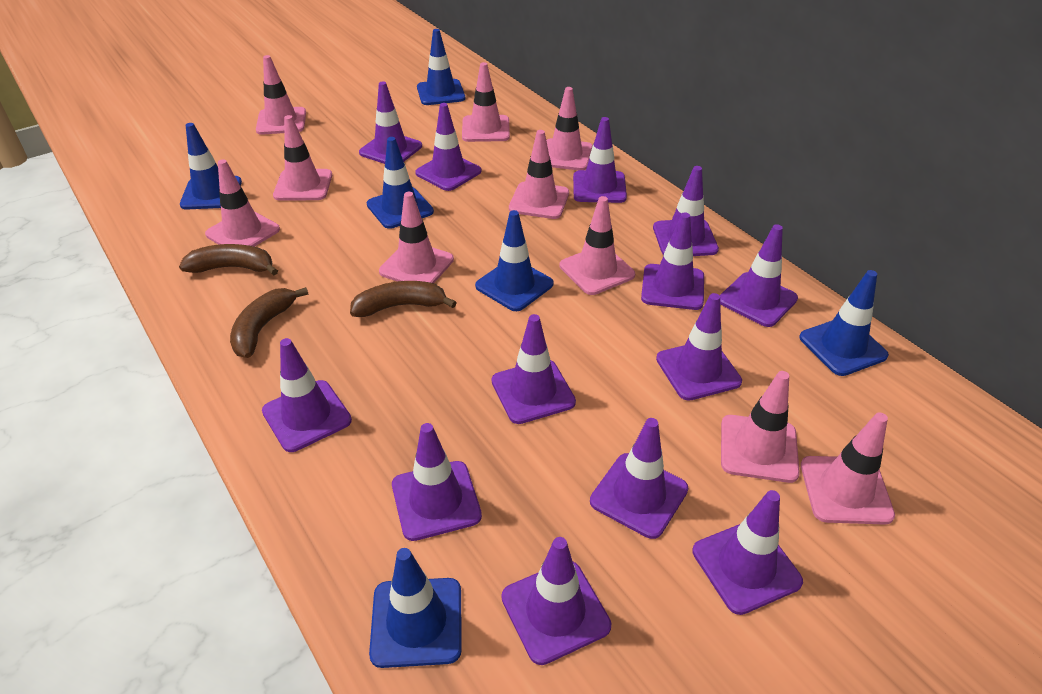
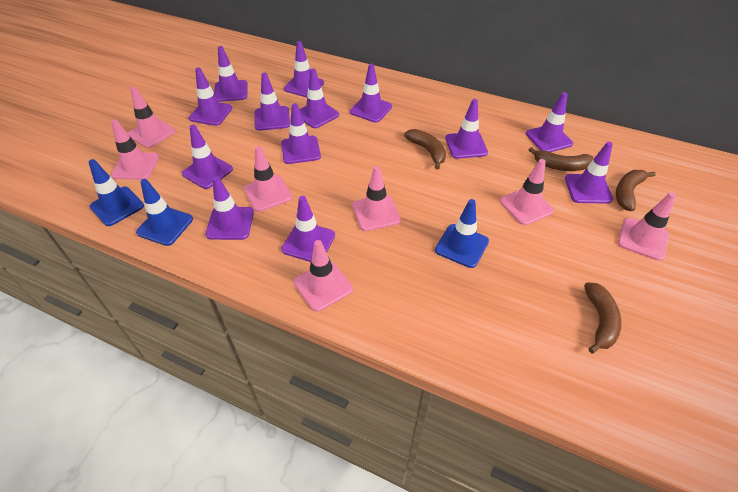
blue traffic cone: 6 -> 3
brown banana: 3 -> 4
pink traffic cone: 10 -> 7

